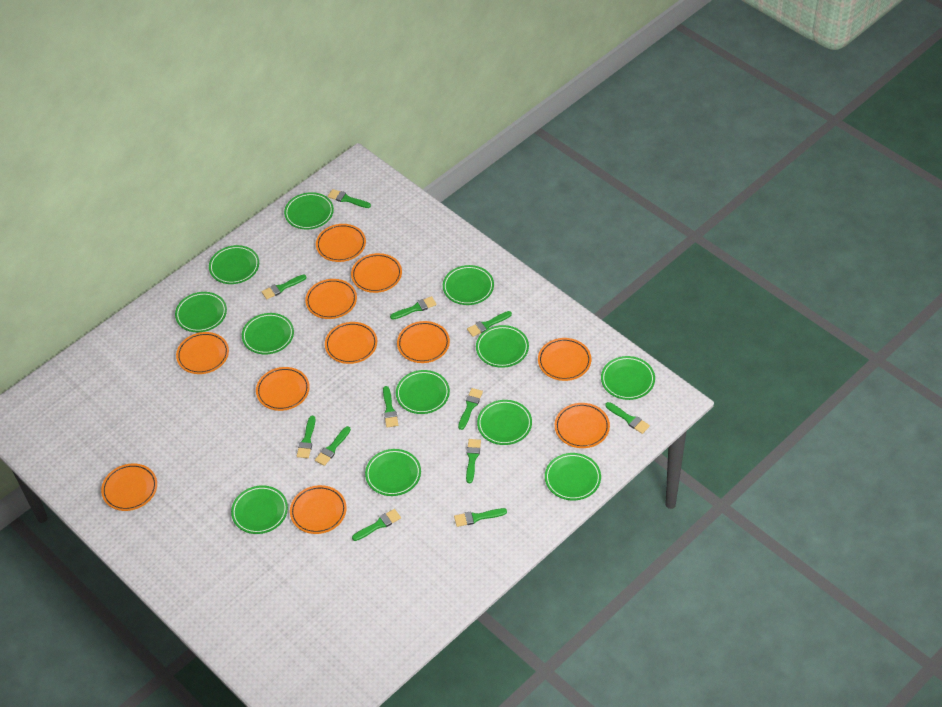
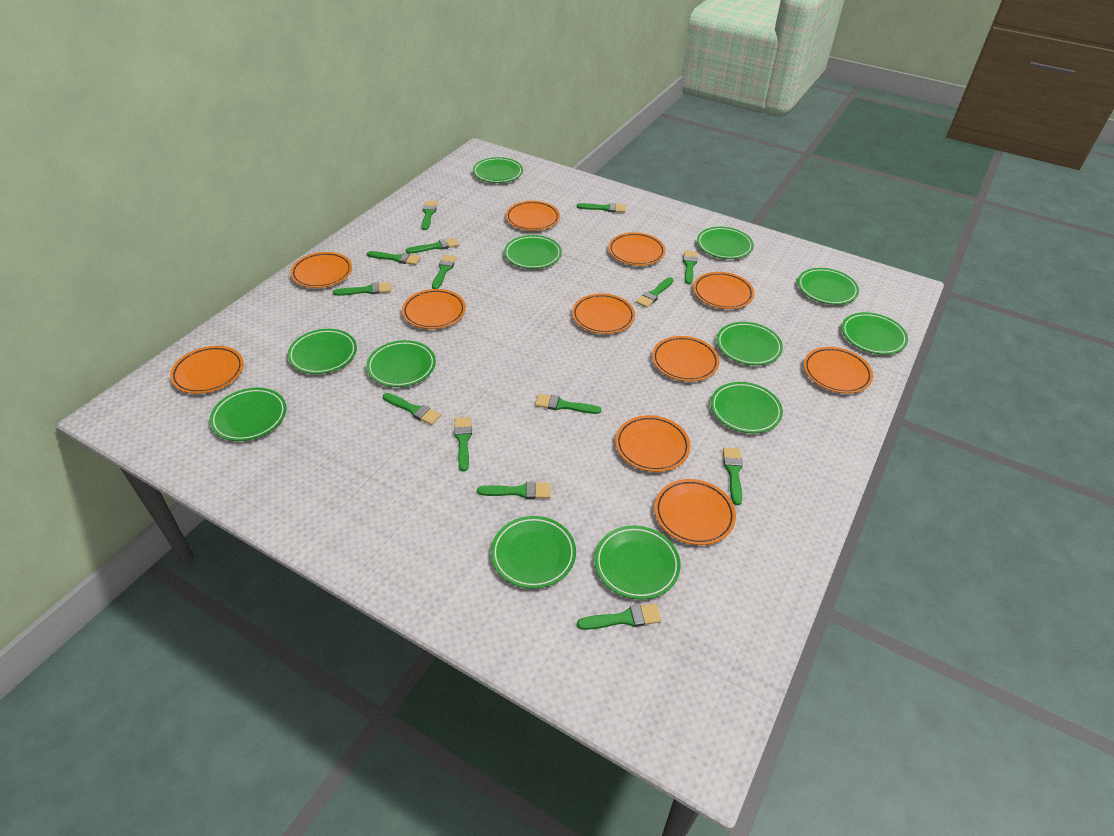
green brush: 12 -> 14

